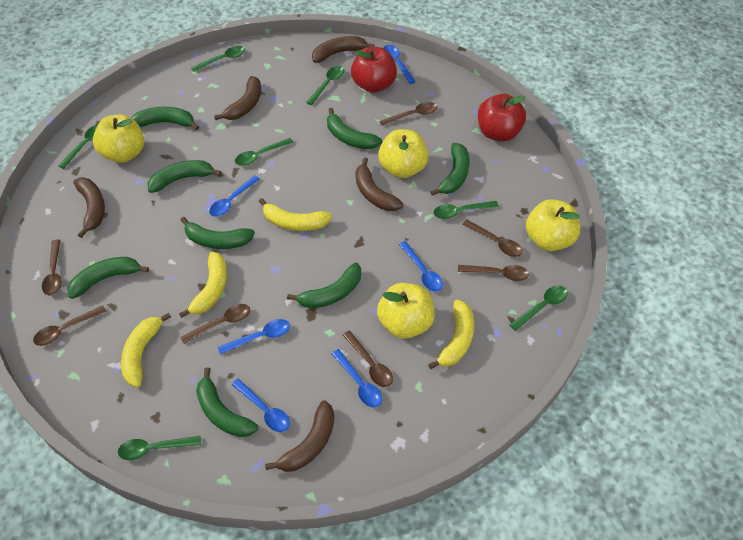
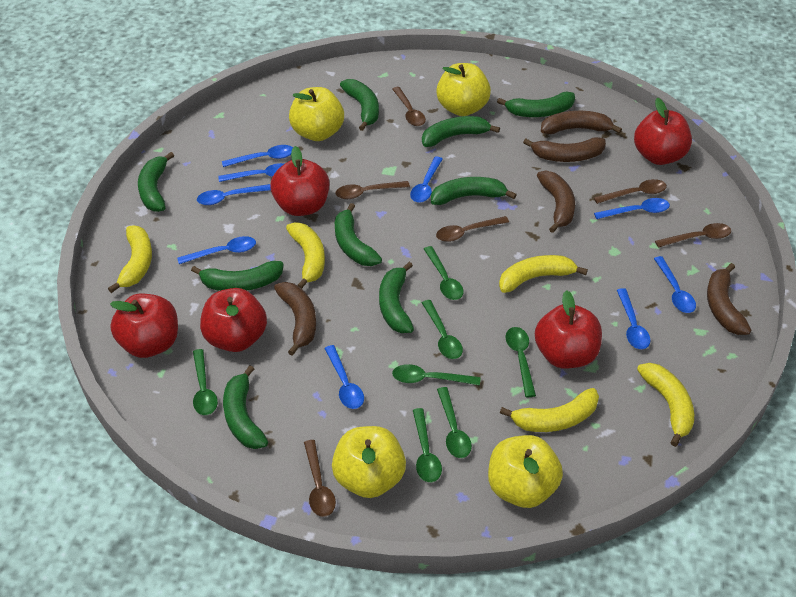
blue spoon: 6 -> 9
brown spoon: 7 -> 6
green banana: 8 -> 9
red apple: 2 -> 5
yellow banana: 4 -> 5

